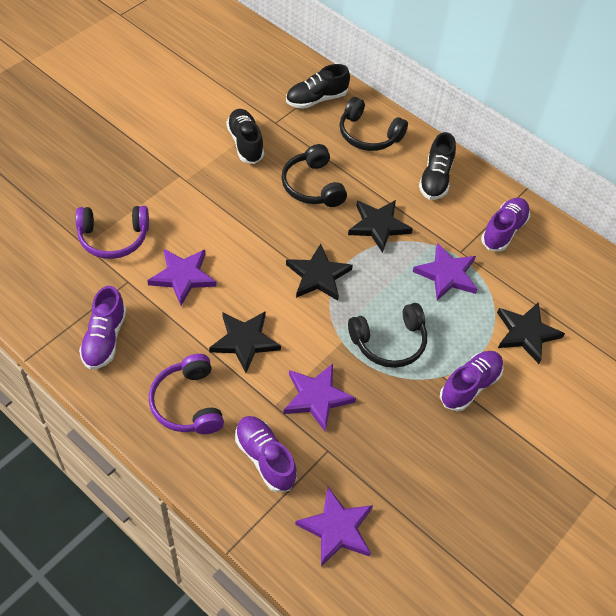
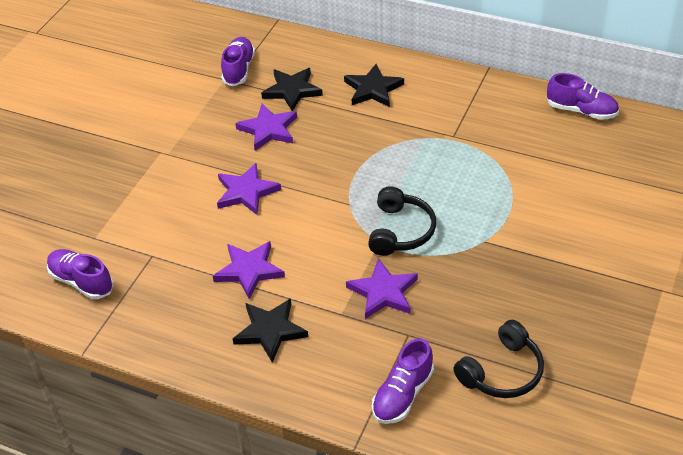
black headphones: 3 -> 2
black shoe: 3 -> 0
black star: 4 -> 3
purple headphones: 2 -> 0

